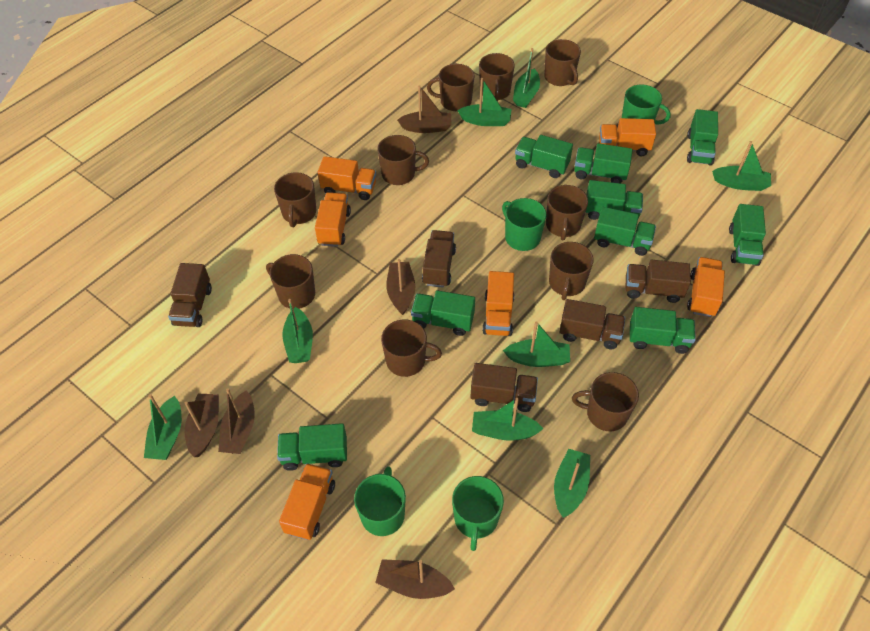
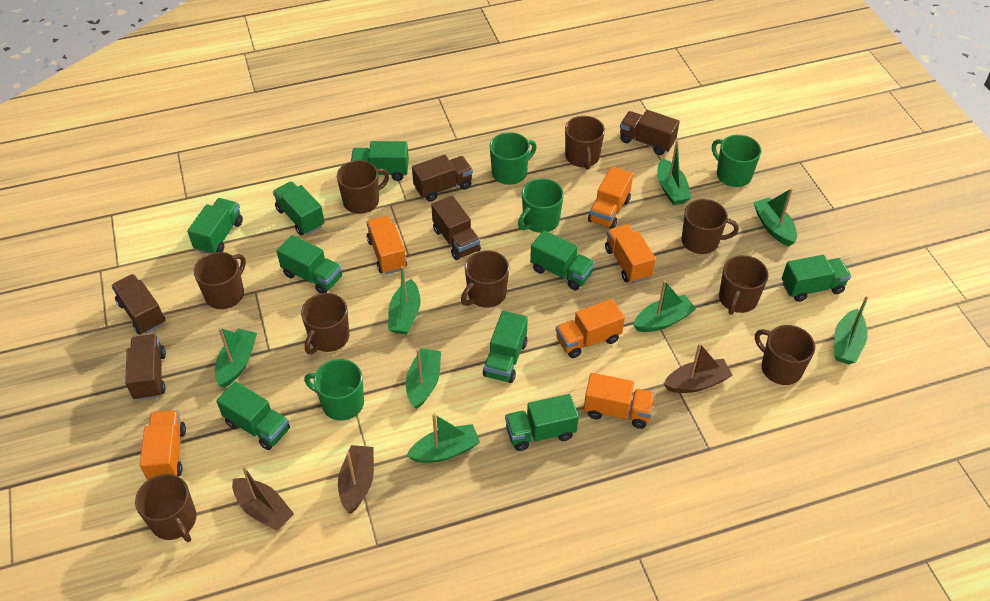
brown boat: 5 -> 3
brown mug: 10 -> 9

